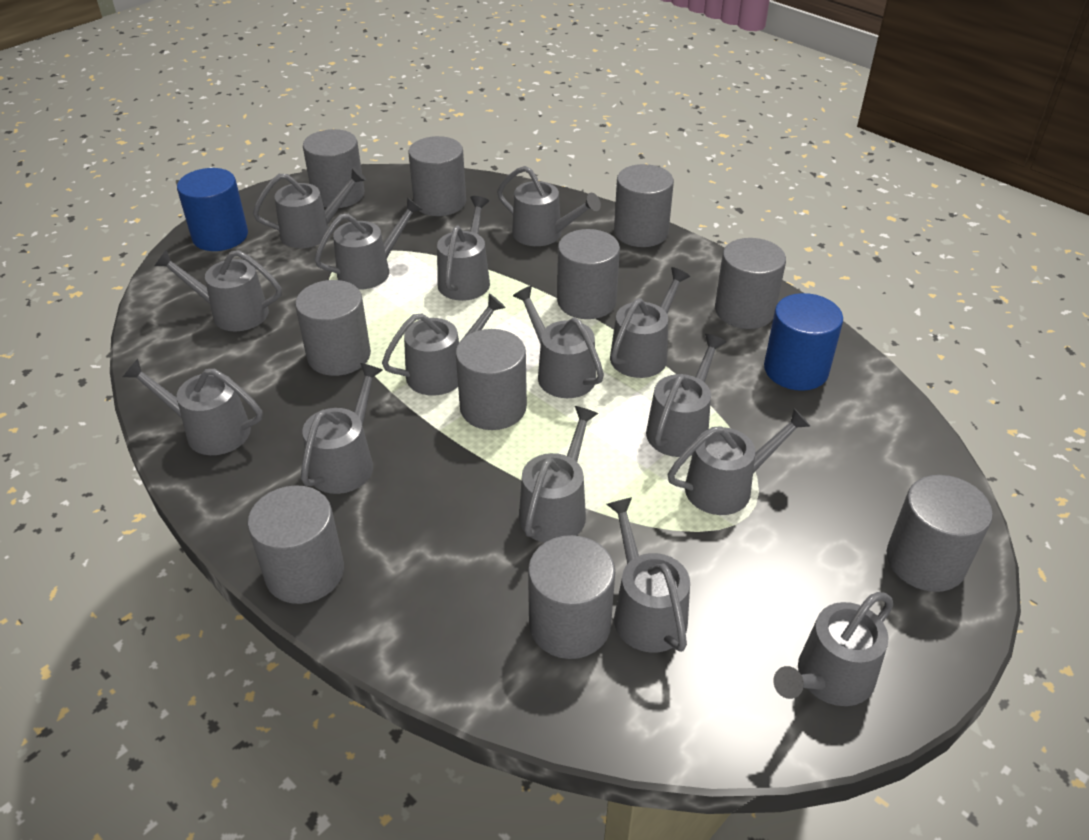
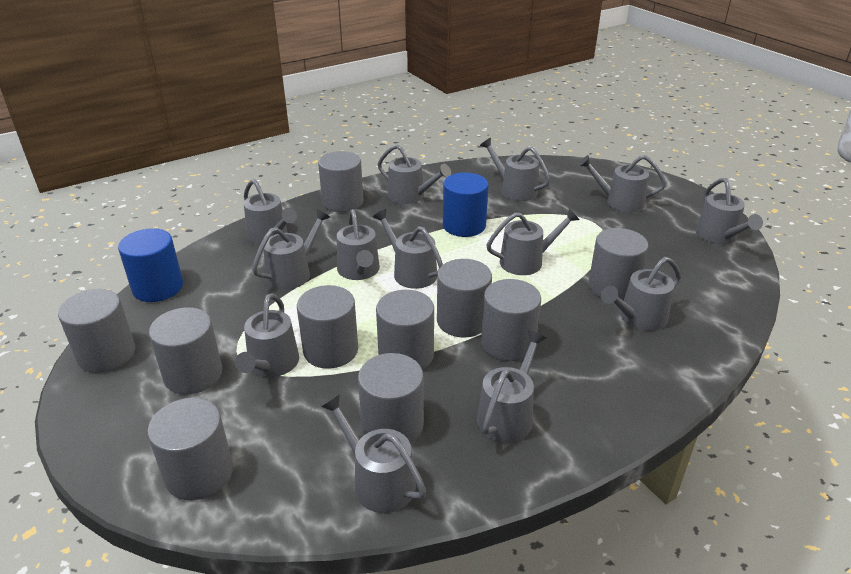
grey watering can: 15 -> 13

